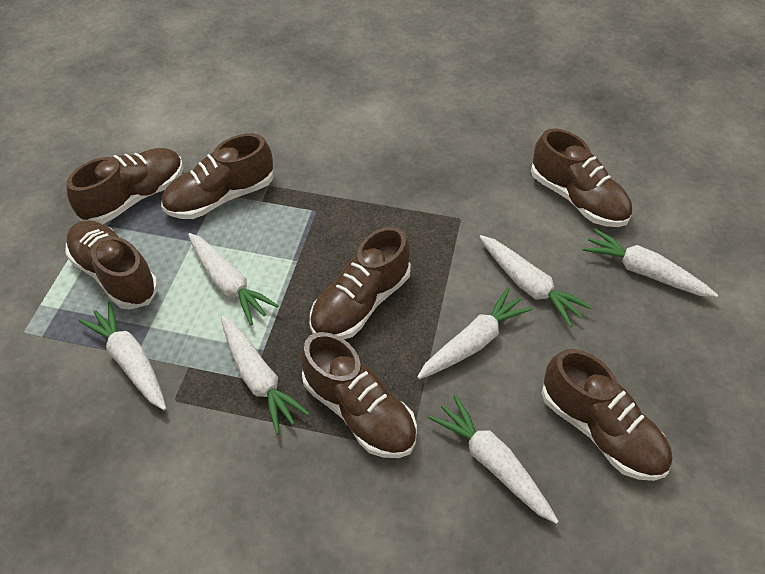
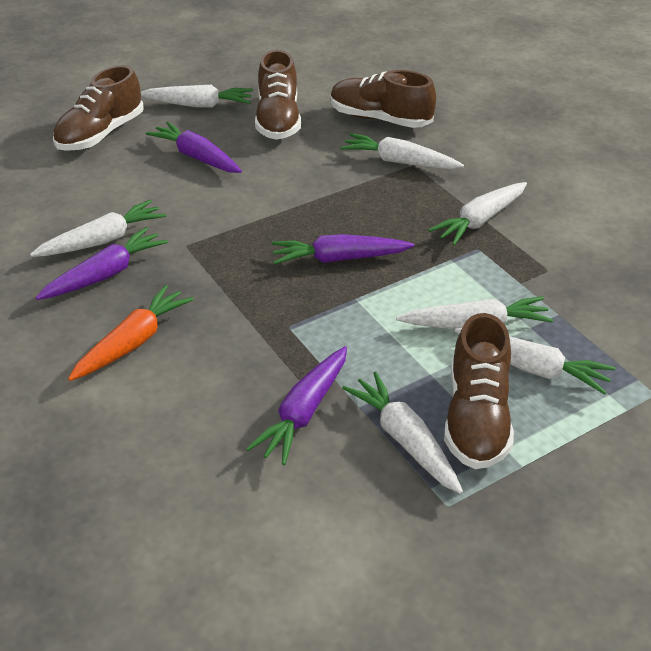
brown shoe: 7 -> 4
orange carrot: 0 -> 1
purple carrot: 0 -> 4

